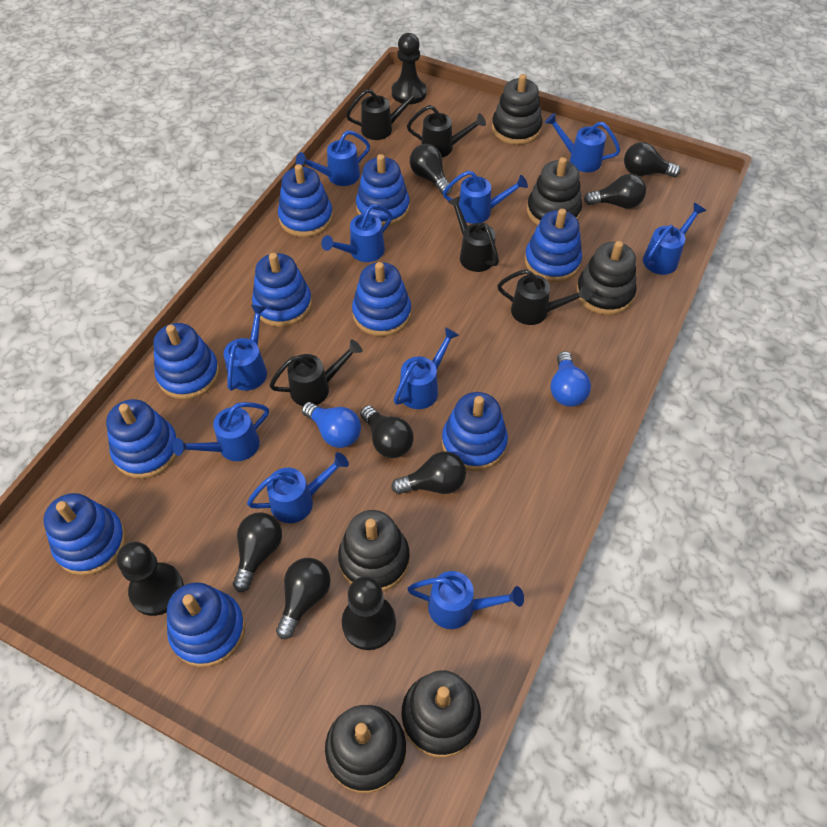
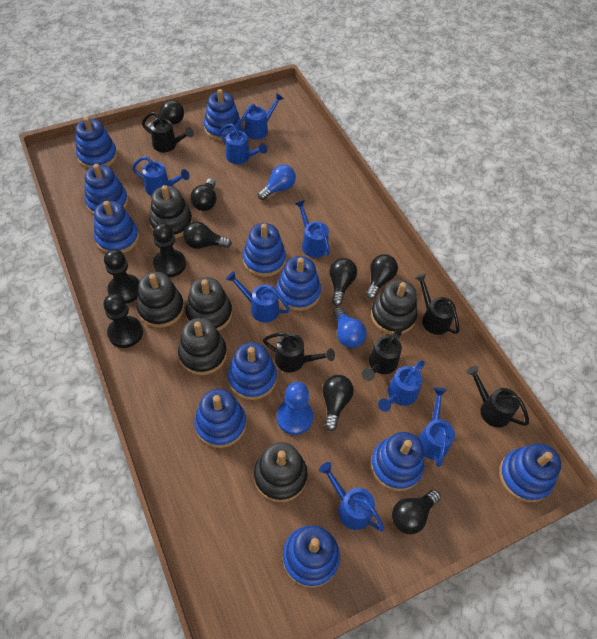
blue pawn: 0 -> 1
blue stacking toy: 10 -> 11
blue watering can: 10 -> 8

